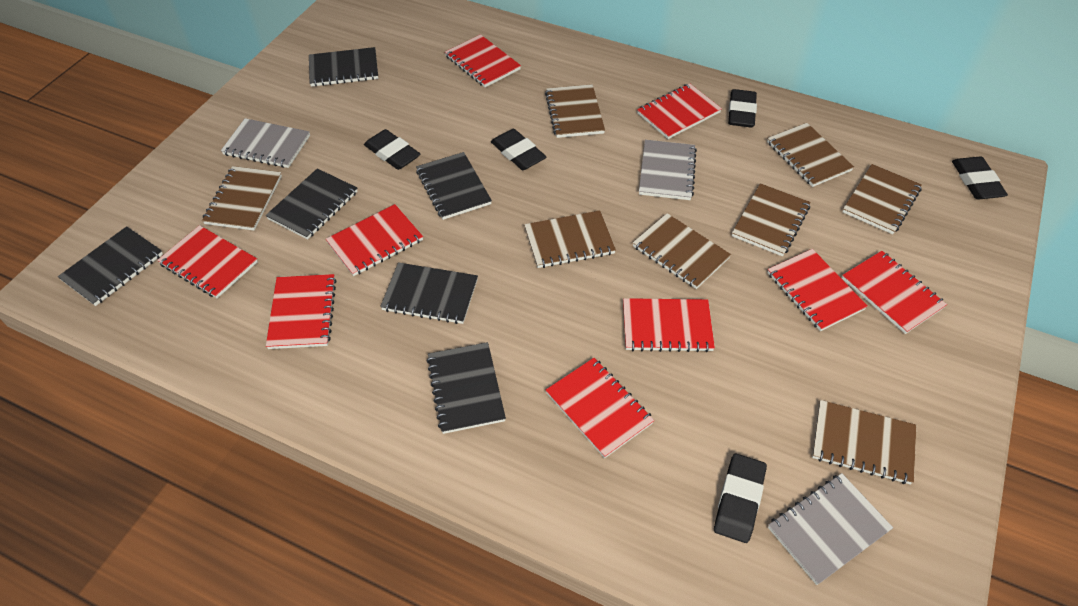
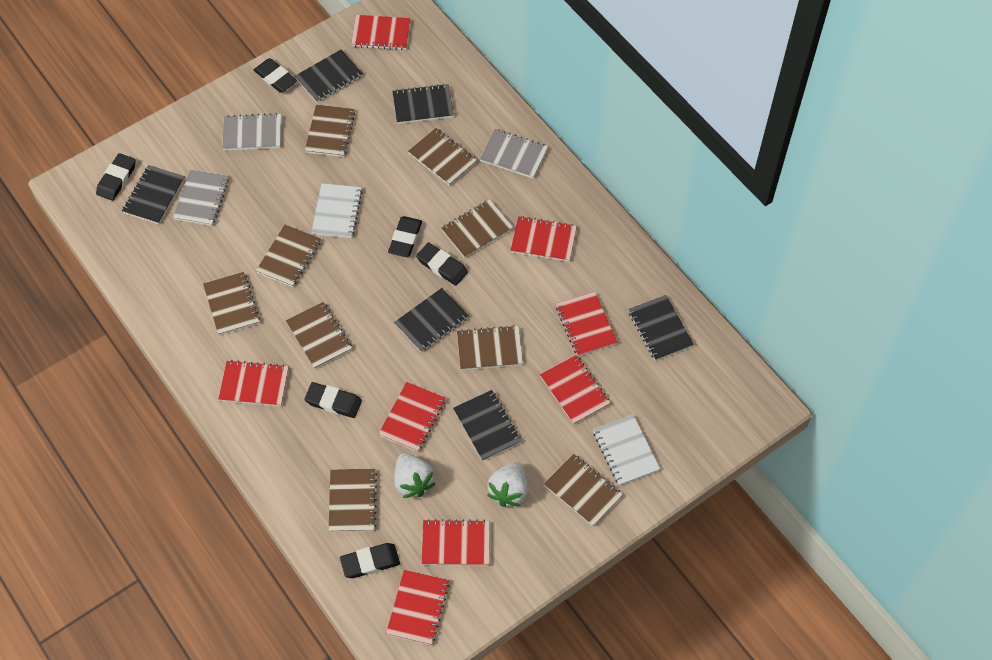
black eraser: 5 -> 6
brown notebook: 8 -> 9
red notebook: 9 -> 8
white notebook: 0 -> 2
white strawberry: 0 -> 2

